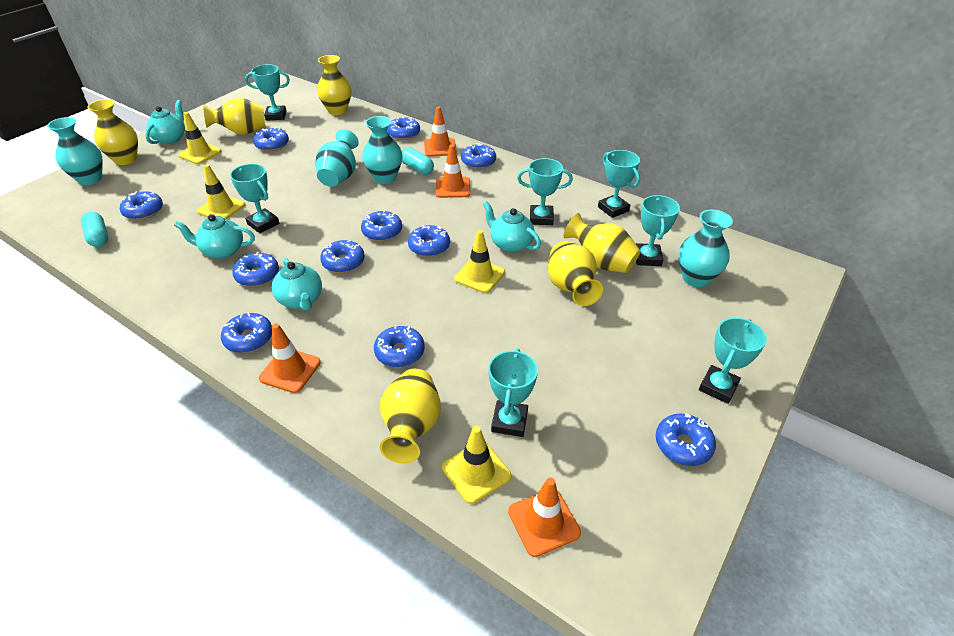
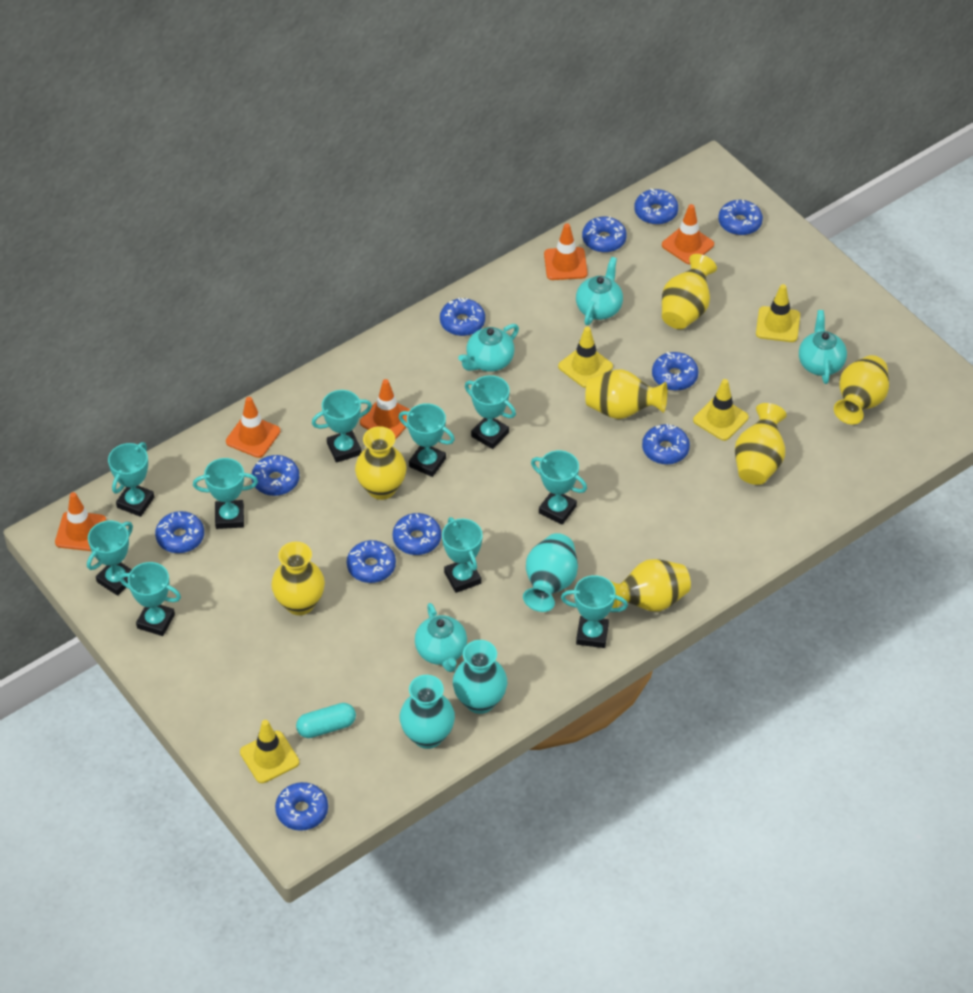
orange traffic cone: 4 -> 5
turquoise capsule: 2 -> 1
turquoise trophy: 7 -> 10
turquoise vase: 4 -> 3
yellow vase: 6 -> 7

